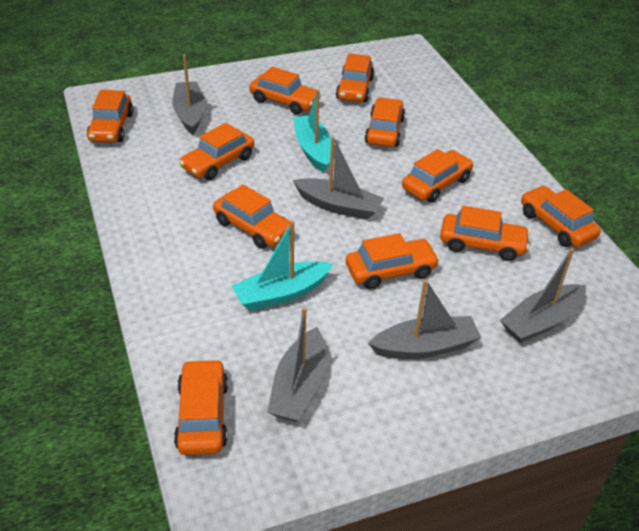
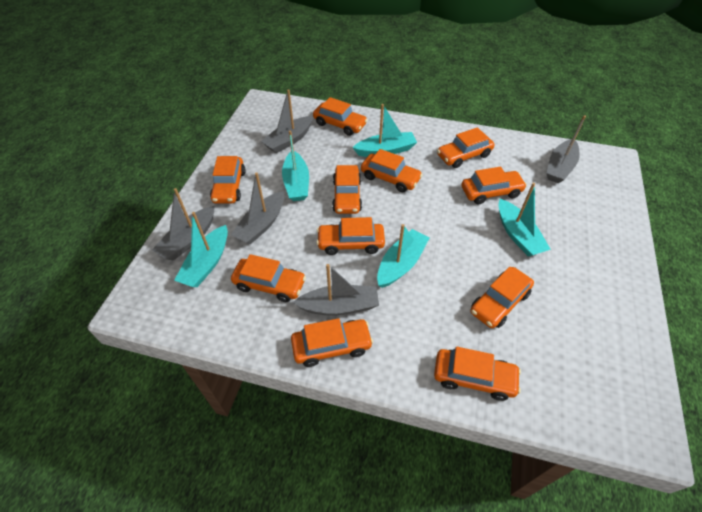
turquoise boat: 2 -> 5

